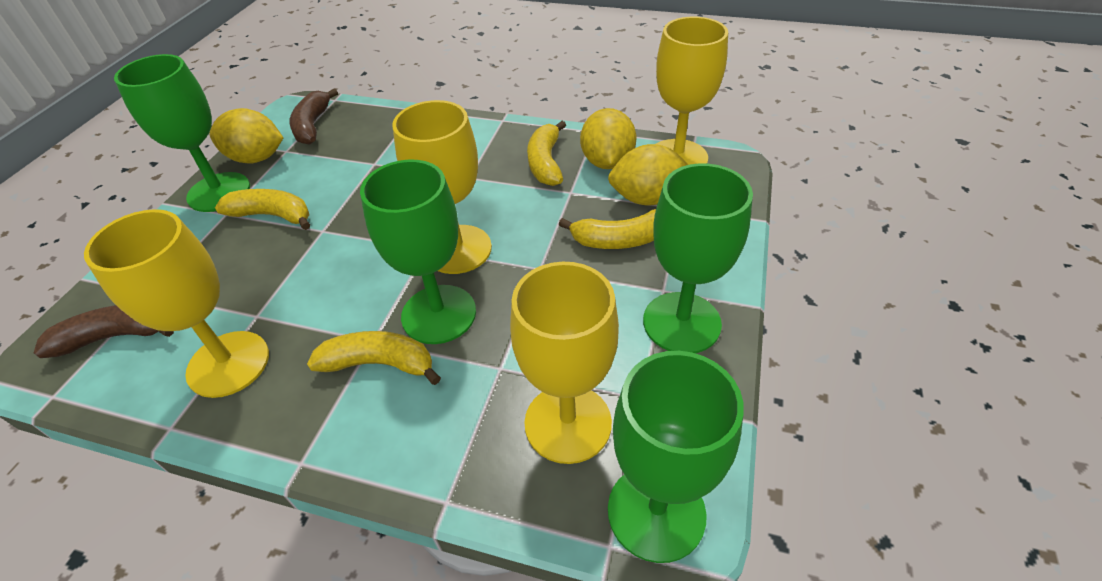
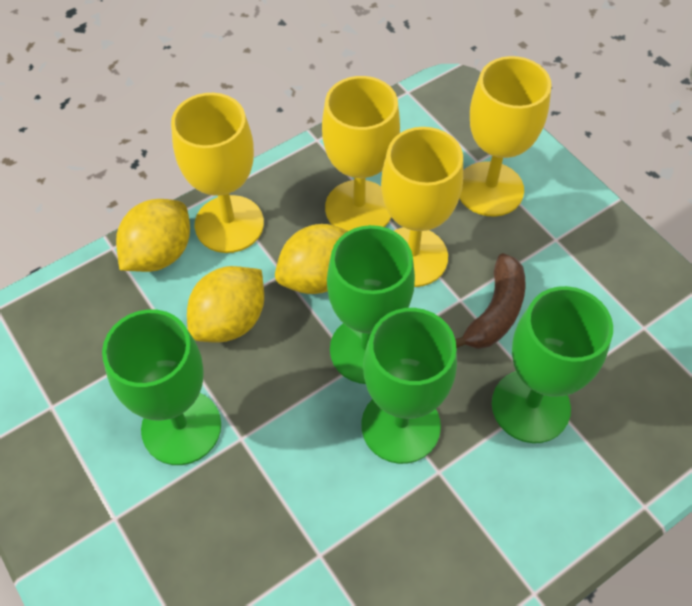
brown banana: 2 -> 1
yellow banana: 4 -> 0

